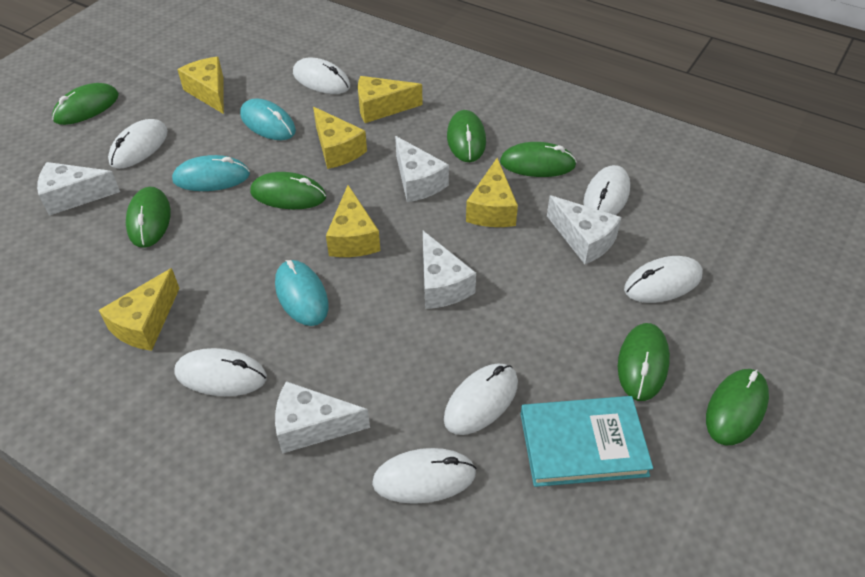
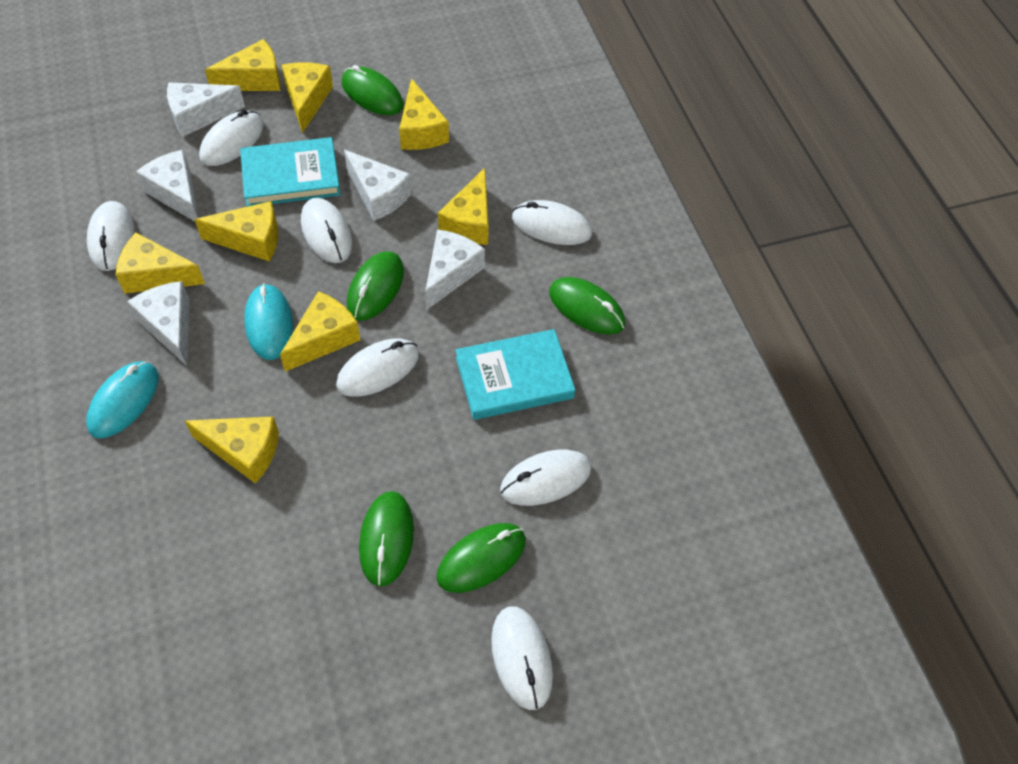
green mouse: 7 -> 5
turquoise book: 1 -> 2
turquoise mouse: 3 -> 2
yellow cheese: 6 -> 8

